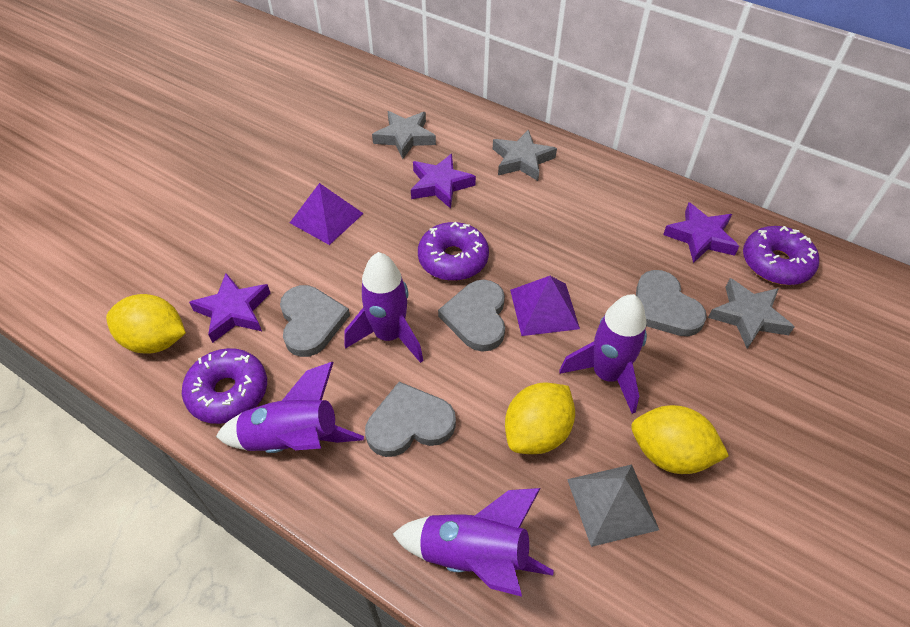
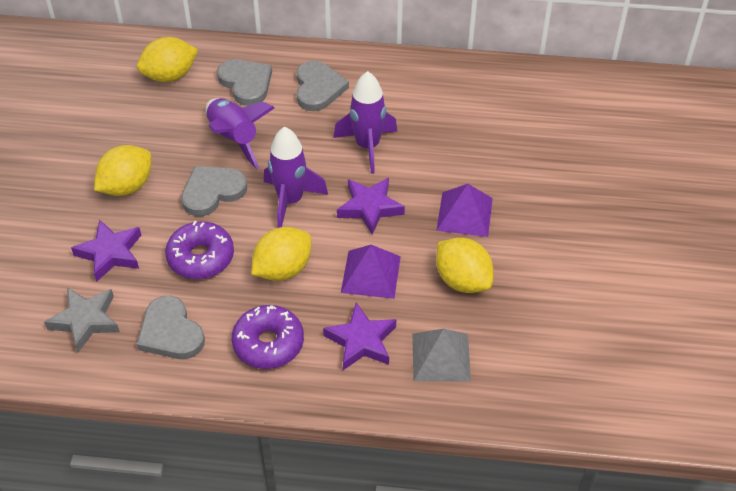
grey star: 3 -> 1
purple donut: 3 -> 2
purple rocket: 4 -> 3
yellow lemon: 3 -> 4

